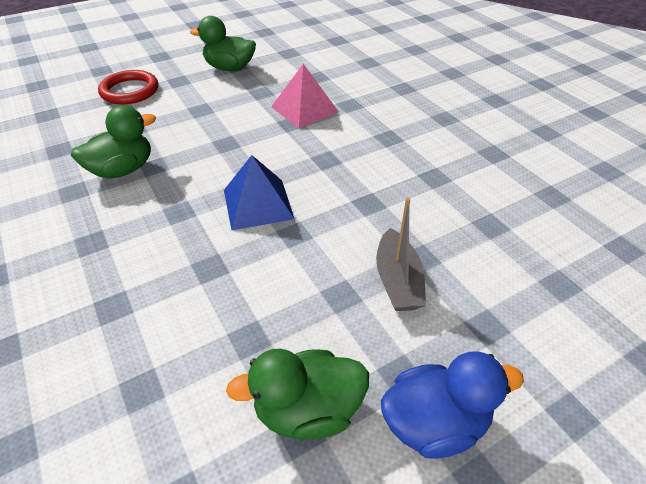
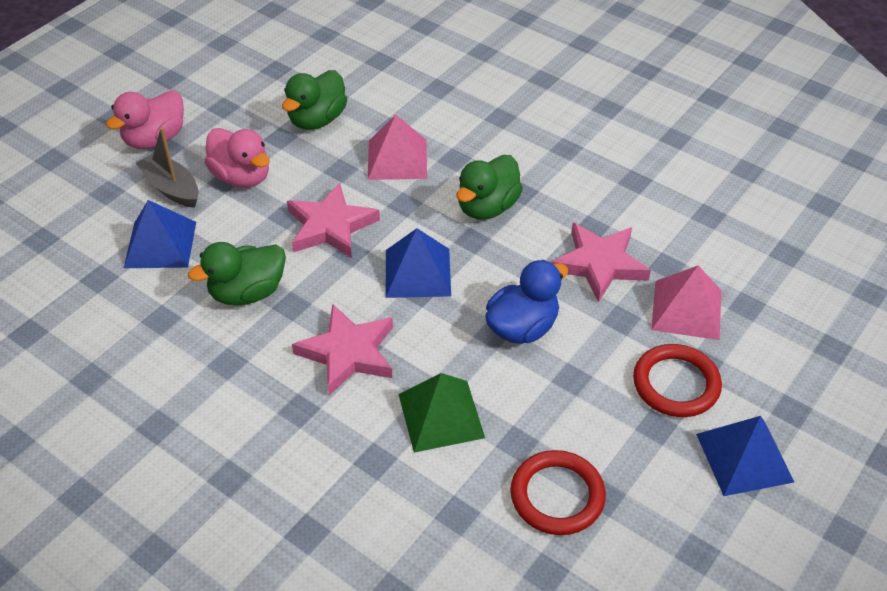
blue pyramid: 1 -> 3
green pyramid: 0 -> 1
pink duck: 0 -> 2
pink pyramid: 1 -> 2
pink star: 0 -> 3
red ring: 1 -> 2

